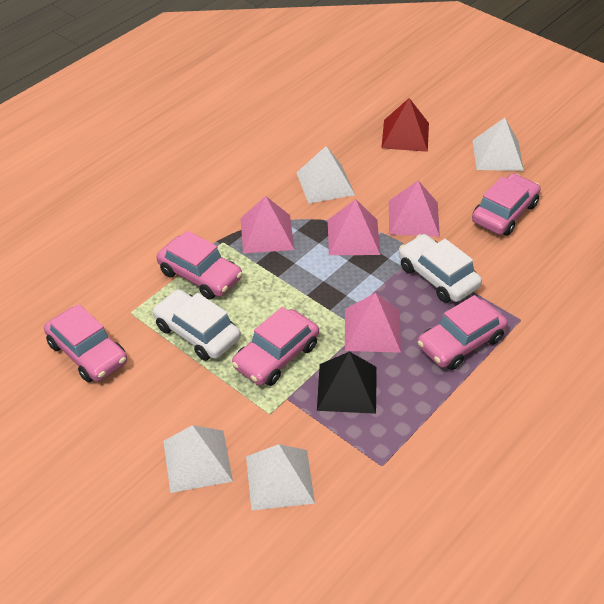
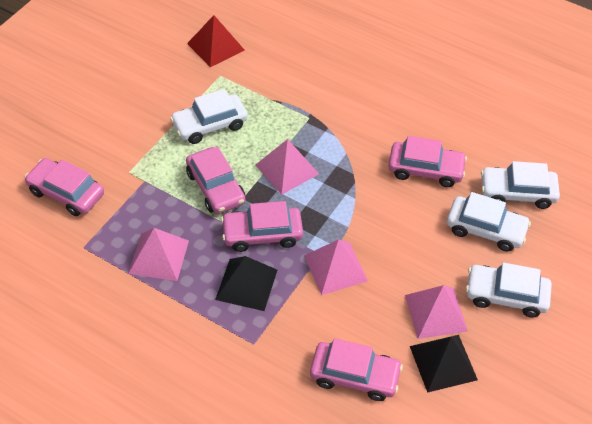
black pyramid: 1 -> 2
white car: 2 -> 4
white pyramid: 4 -> 0

